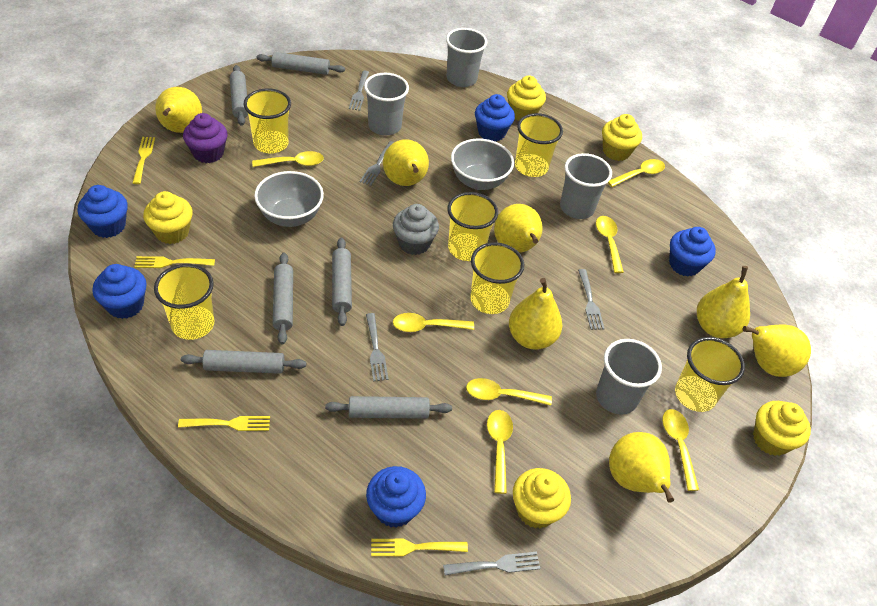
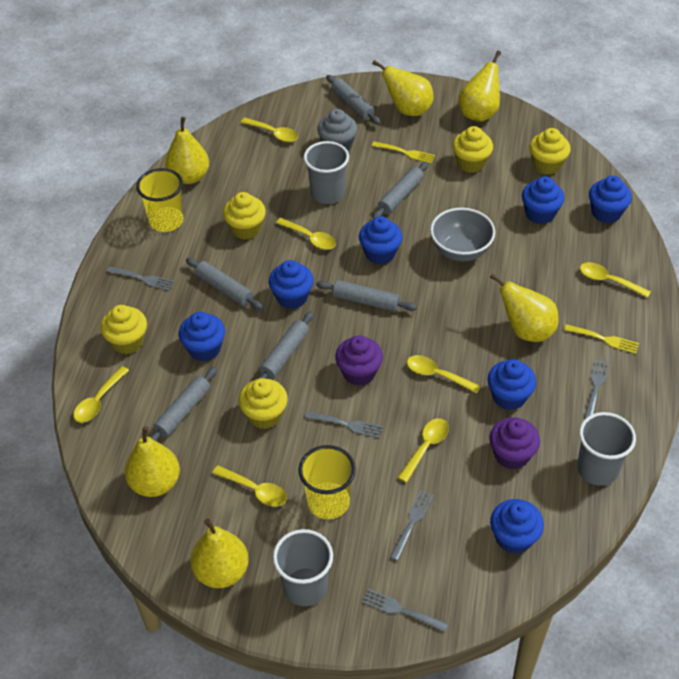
blue cupcake: 5 -> 7
grey bowl: 2 -> 1
grey cup: 4 -> 3
purple cupcake: 1 -> 2
yellow cup: 6 -> 2
yellow fork: 4 -> 2
yellow pear: 7 -> 6

